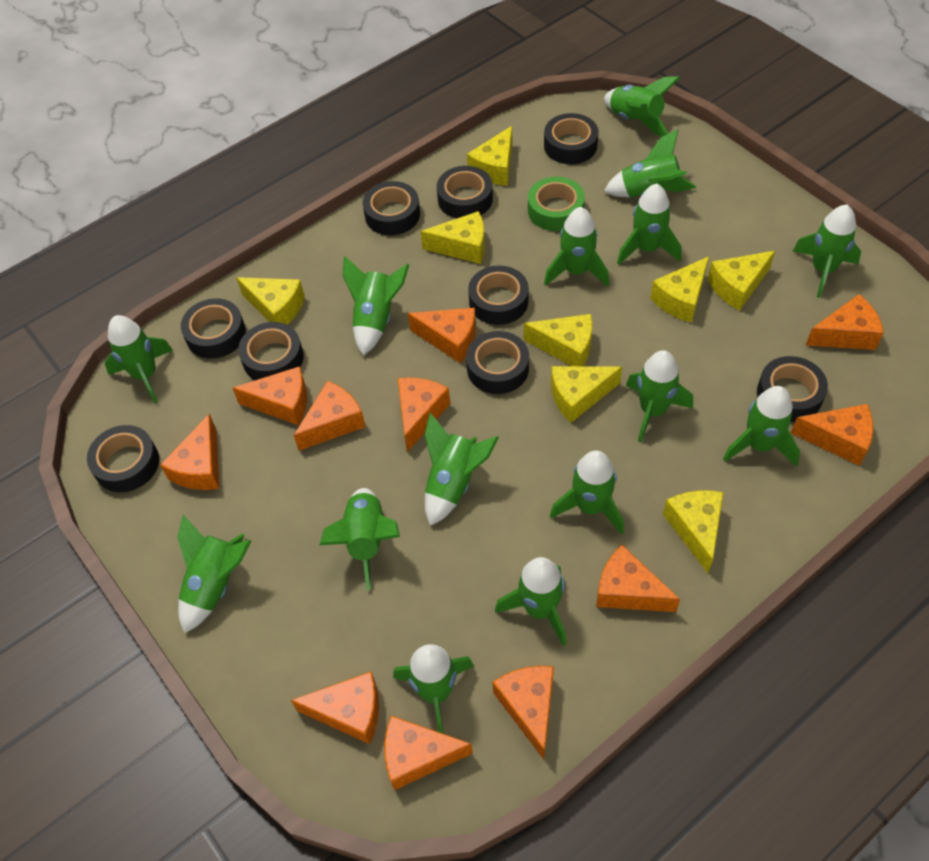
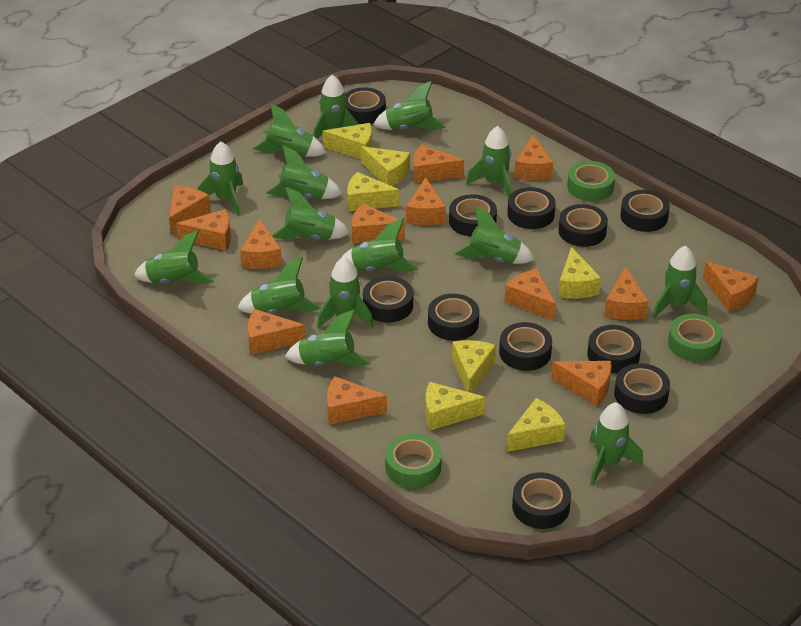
black tape: 9 -> 11
green tape: 1 -> 3
orange cheese: 11 -> 13
yellow cheese: 8 -> 7

